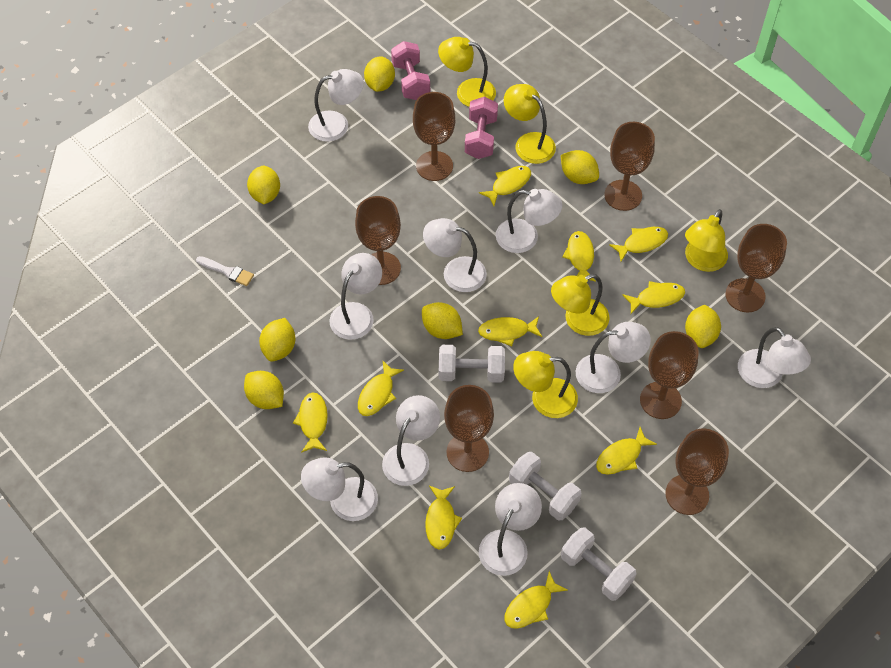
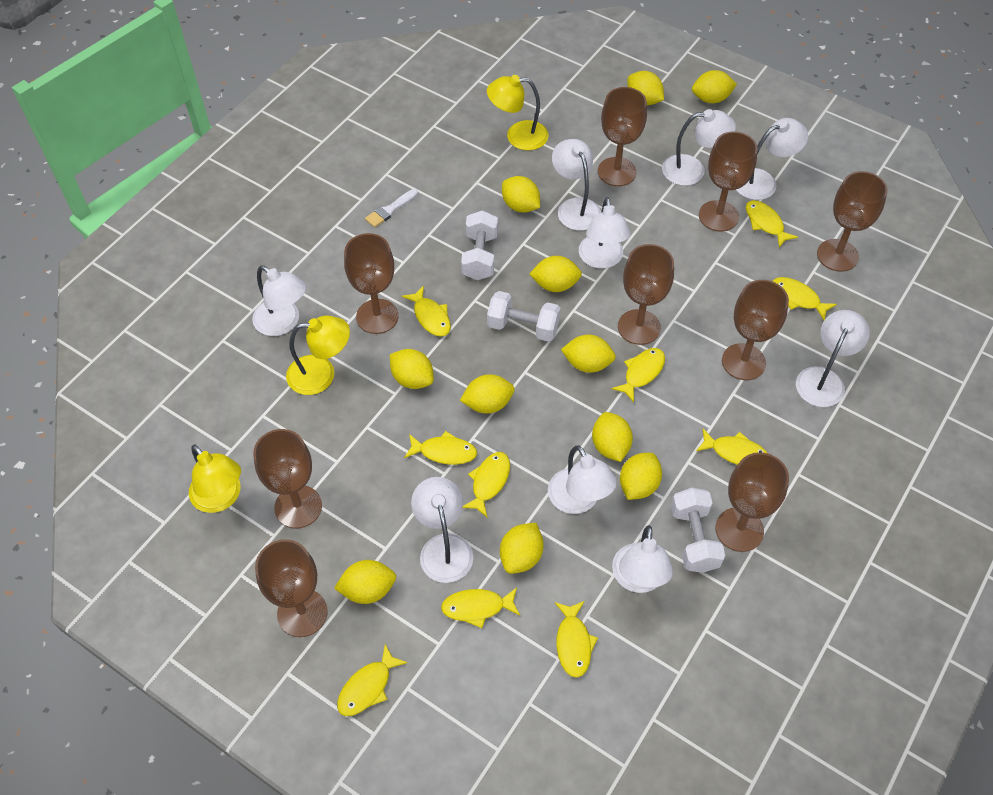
brown goblet: 7 -> 9
pink dumbbell: 2 -> 0
yellow lamp: 5 -> 3
yellow lemon: 7 -> 11

